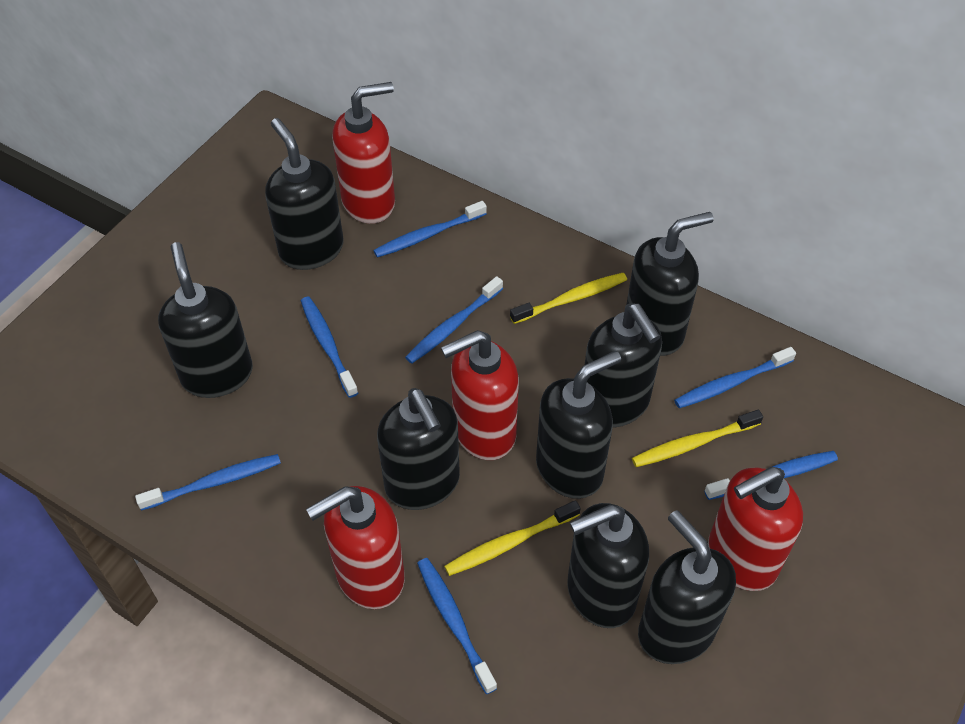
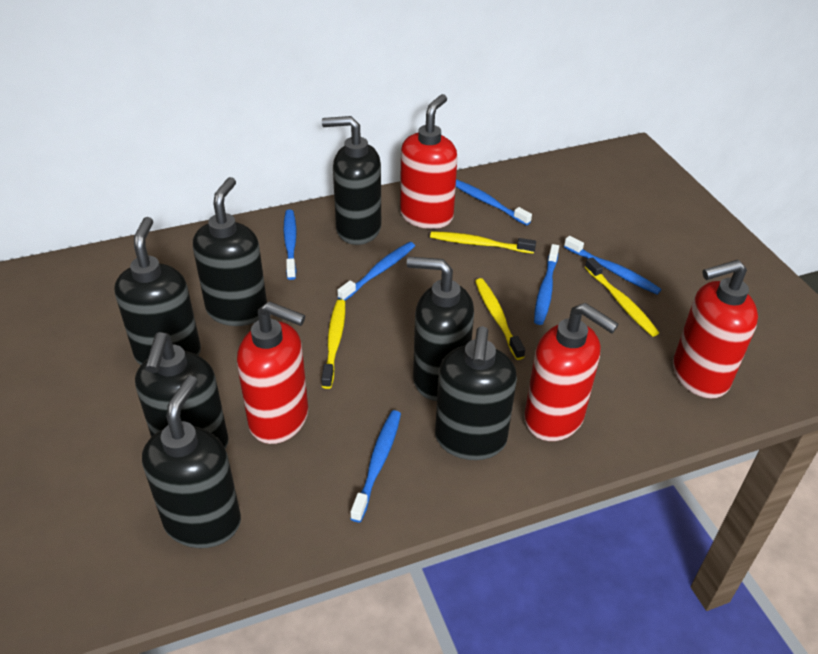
black soap dispenser: 8 -> 7
blue toothbrush: 7 -> 6
yellow toothbrush: 3 -> 4

